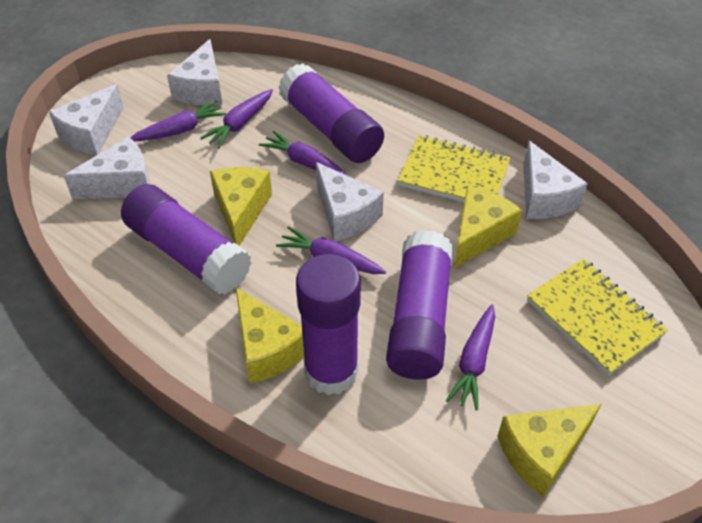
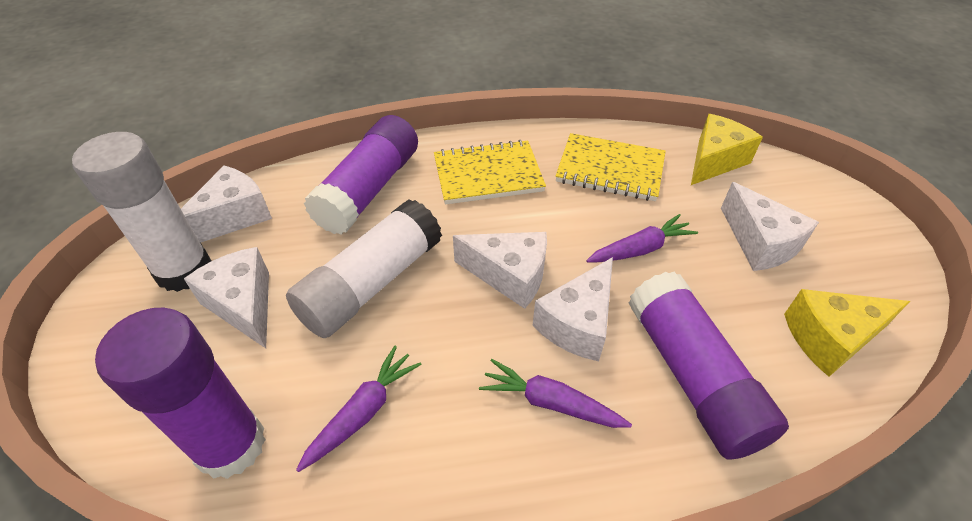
purple carrot: 5 -> 3
purple glue stick: 4 -> 3
white glue stick: 0 -> 2
yellow cheese: 4 -> 2

